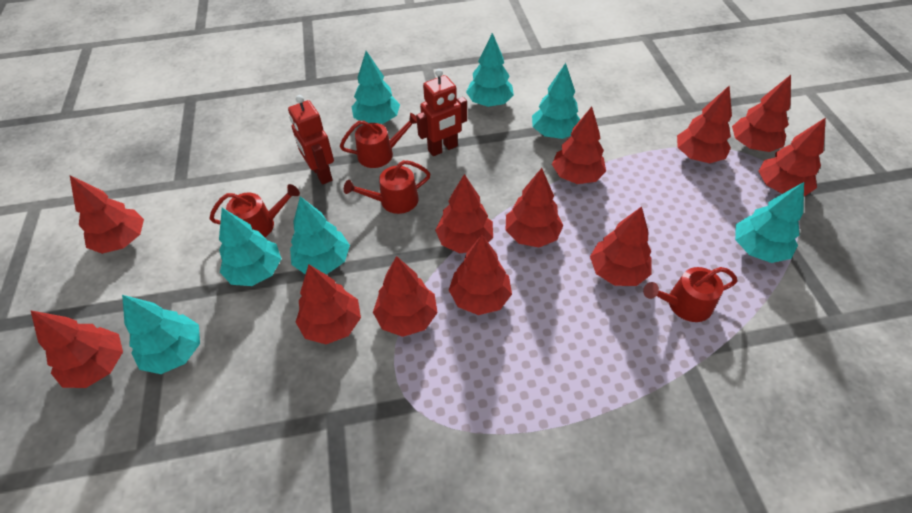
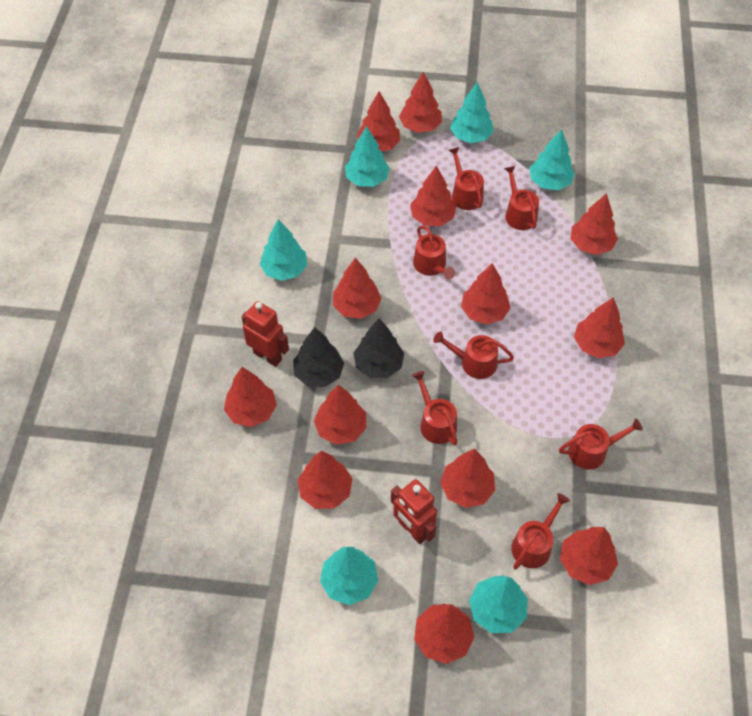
black tree: 0 -> 2
red tree: 12 -> 13
red watering can: 4 -> 7
turquoise tree: 7 -> 6

